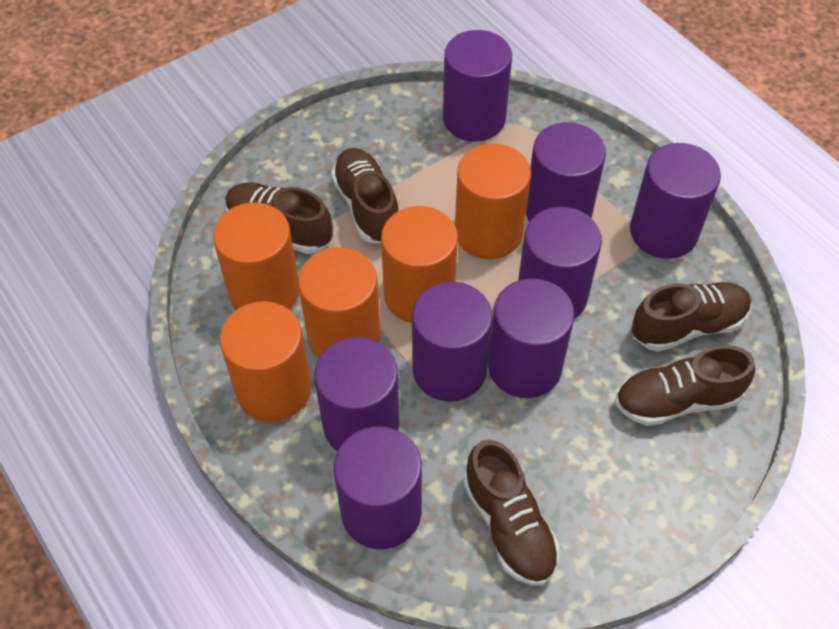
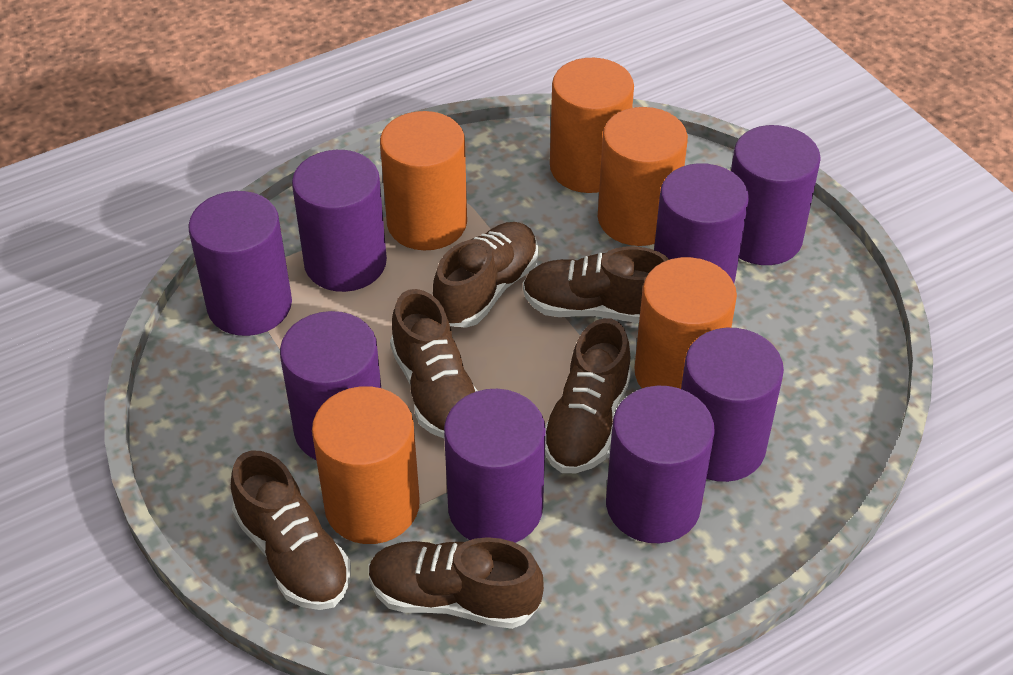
brown shoe: 5 -> 6

